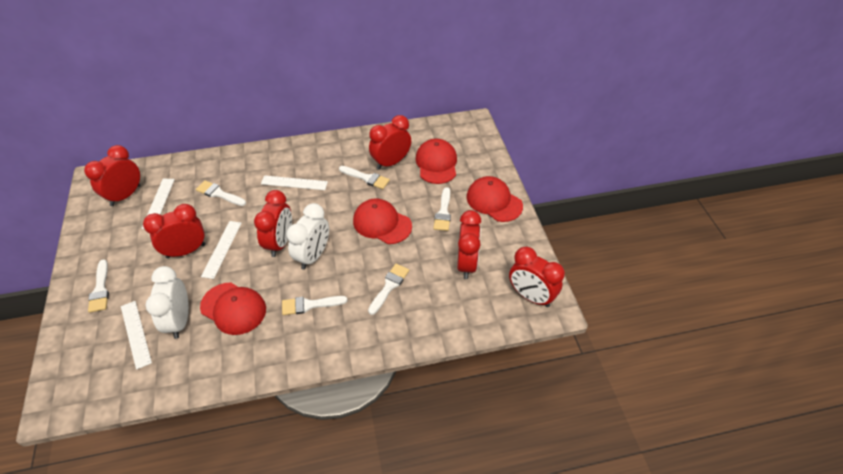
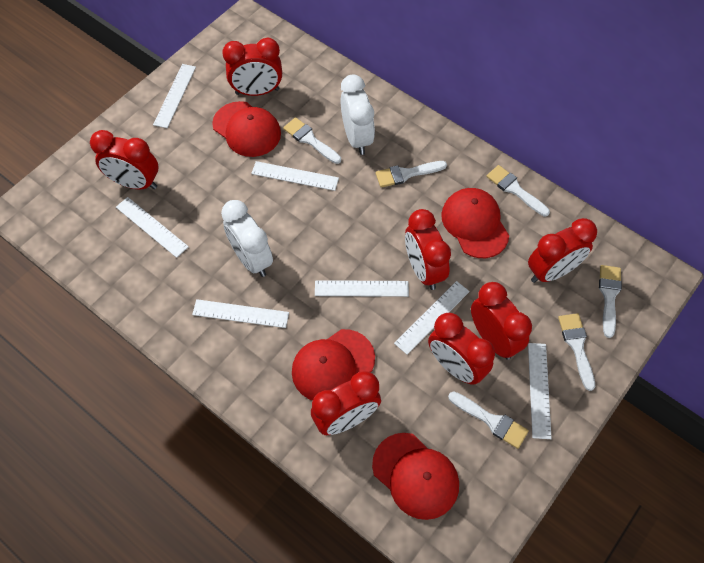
red clock: 6 -> 7
white ruler: 4 -> 7

